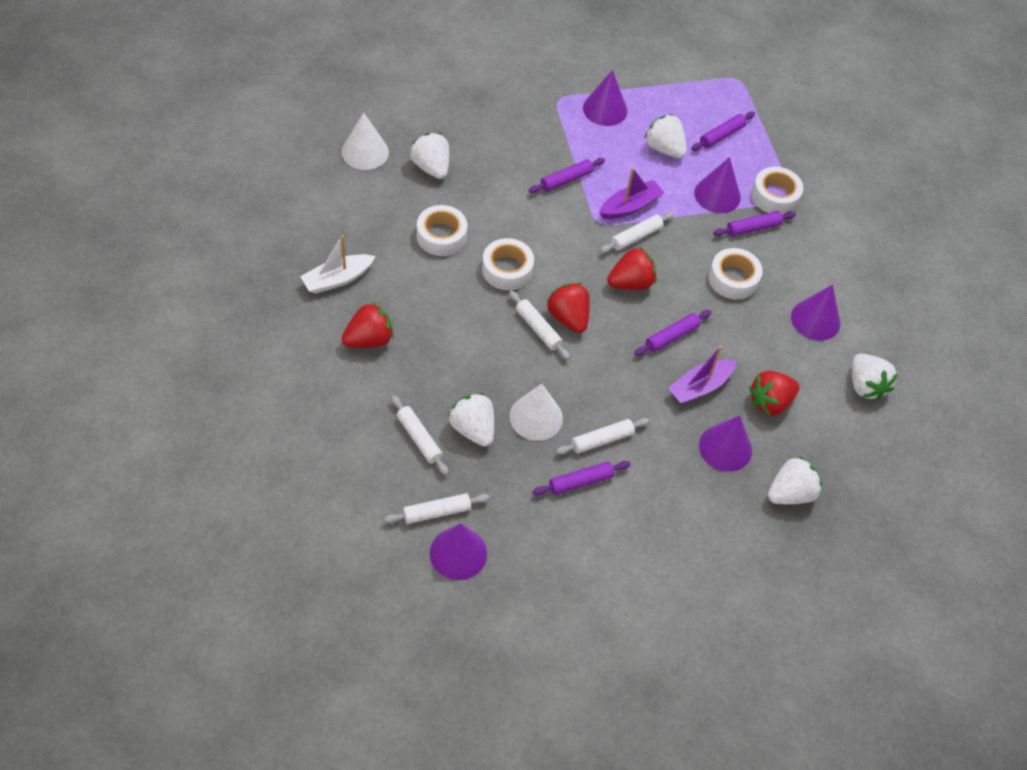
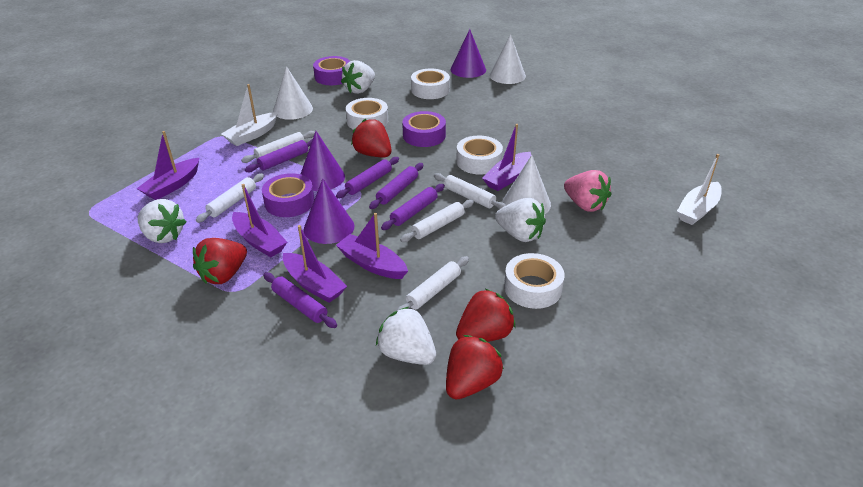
pink strawberry: 0 -> 1
purple boat: 2 -> 5
purple cone: 5 -> 3
purple tape: 0 -> 3
white boat: 1 -> 2
white cone: 2 -> 3
white strawberry: 5 -> 4

